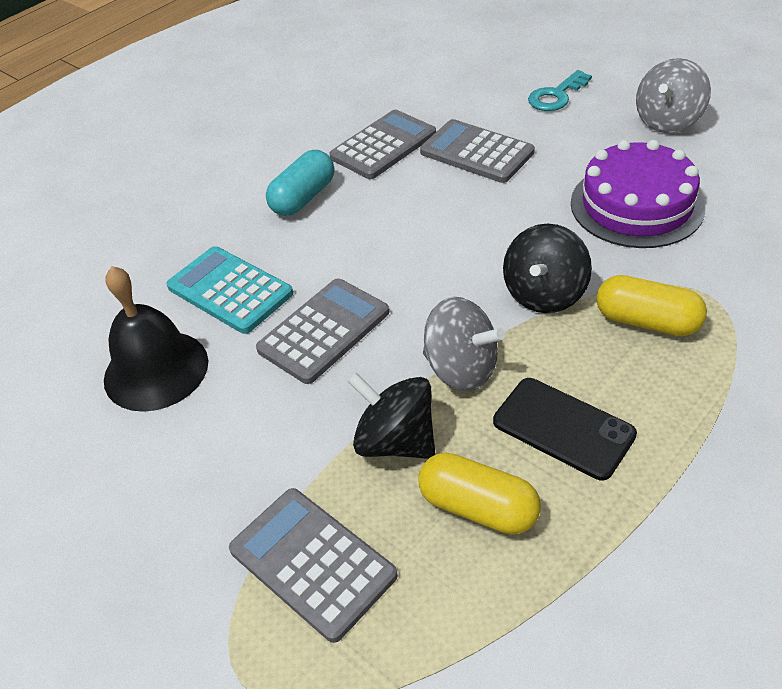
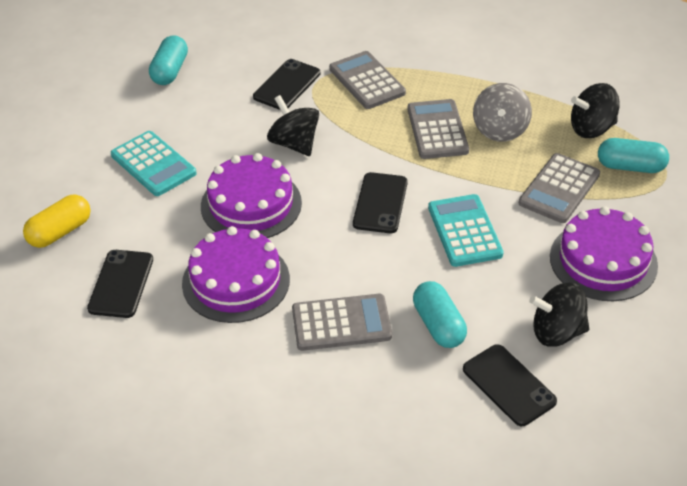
black bell: 1 -> 0
black phone: 1 -> 4
black spinning top: 2 -> 3
grey spinning top: 2 -> 1
purple cake: 1 -> 3
turquoise calculator: 1 -> 2
turquoise capsule: 1 -> 3
turquoise key: 1 -> 0
yellow capsule: 2 -> 1

